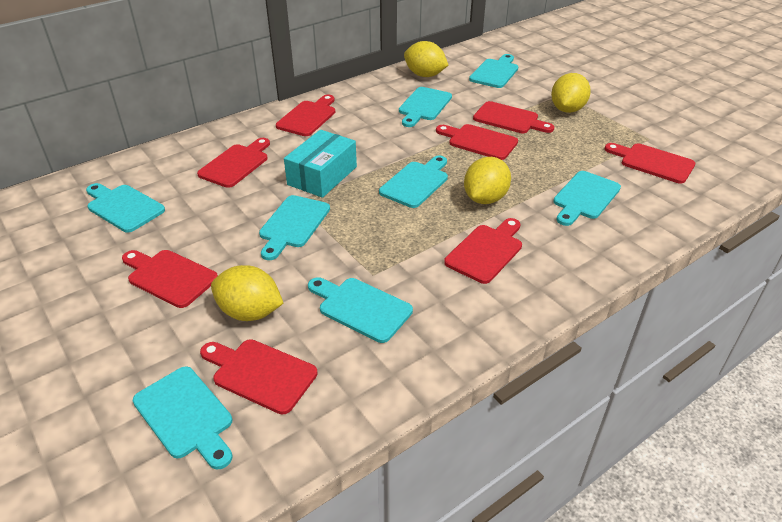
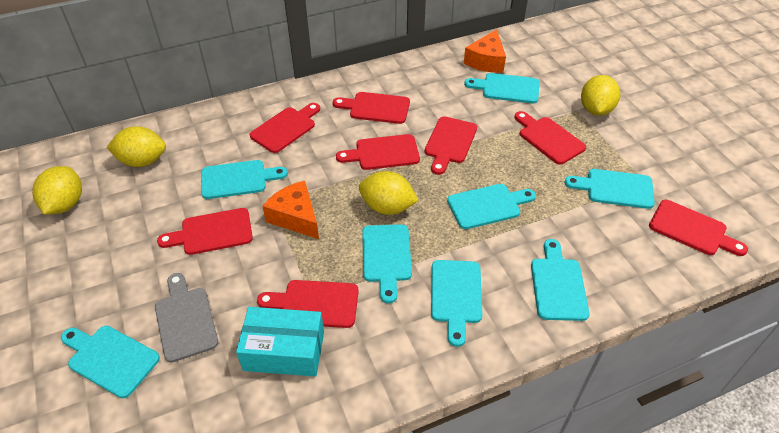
grey cutting board: 0 -> 1
orange cheese: 0 -> 2

